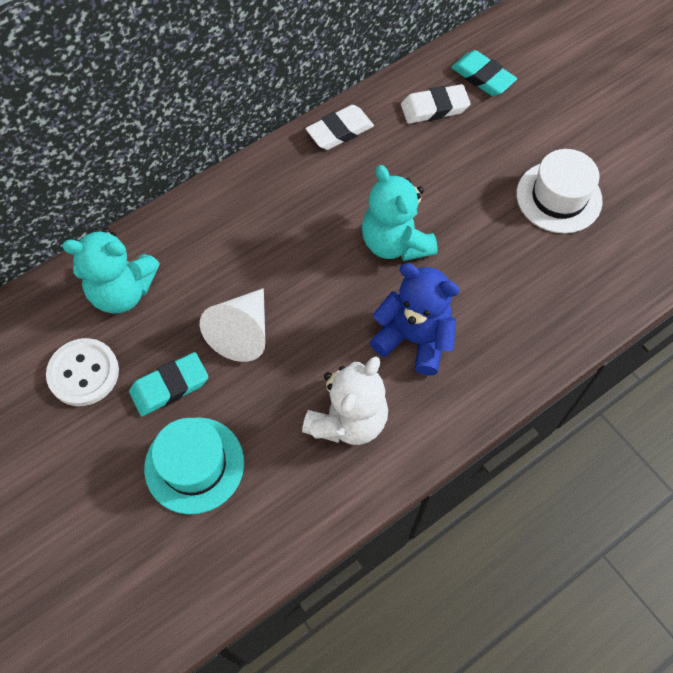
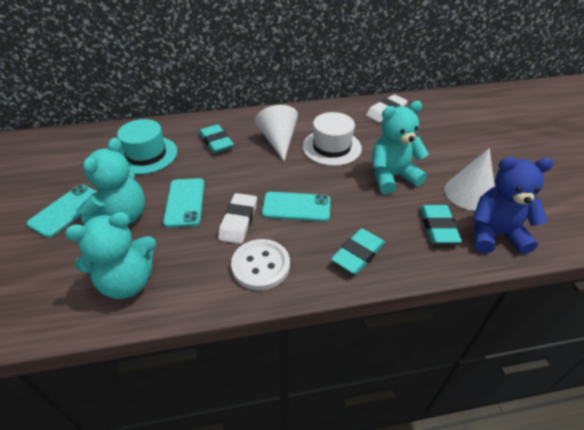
turquoise eraser: 2 -> 3
turquoise phone: 0 -> 3
turquoise teddy bear: 2 -> 3
white cone: 1 -> 2
white teddy bear: 1 -> 0

